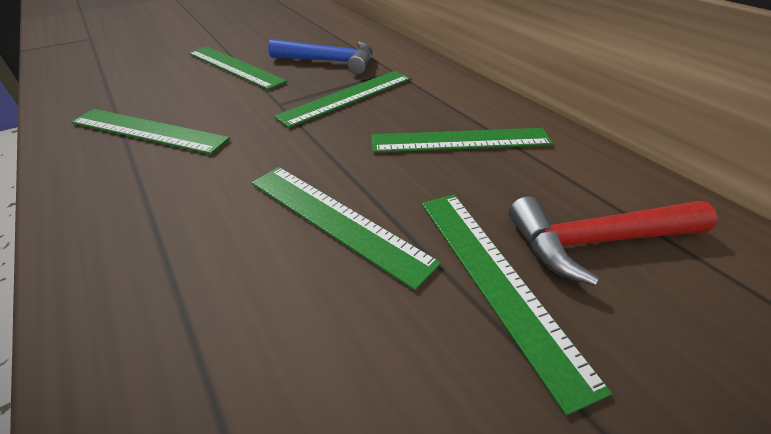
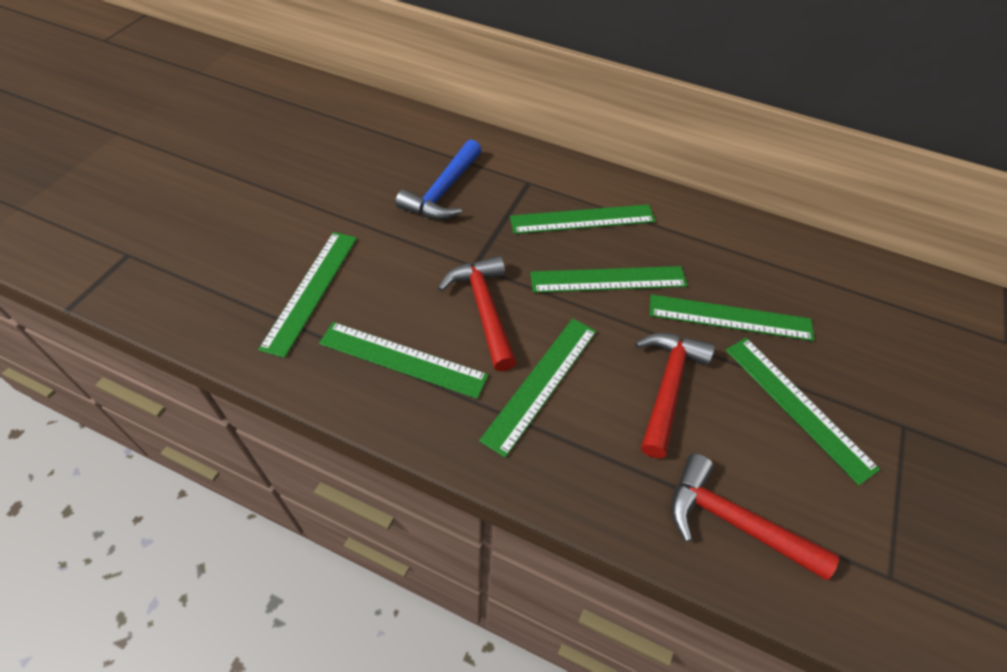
green ruler: 6 -> 7
red hammer: 1 -> 3

